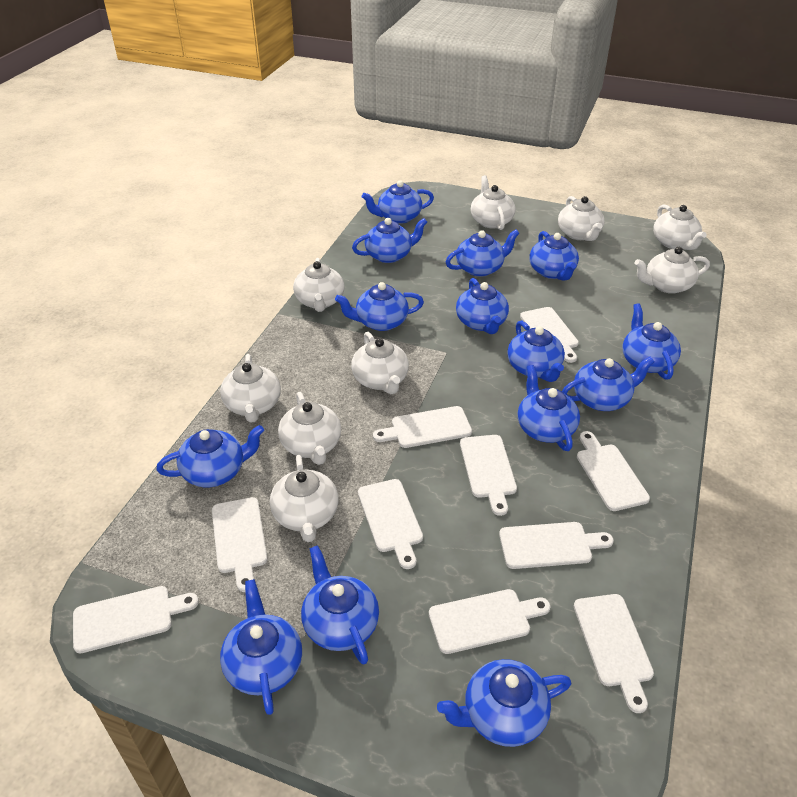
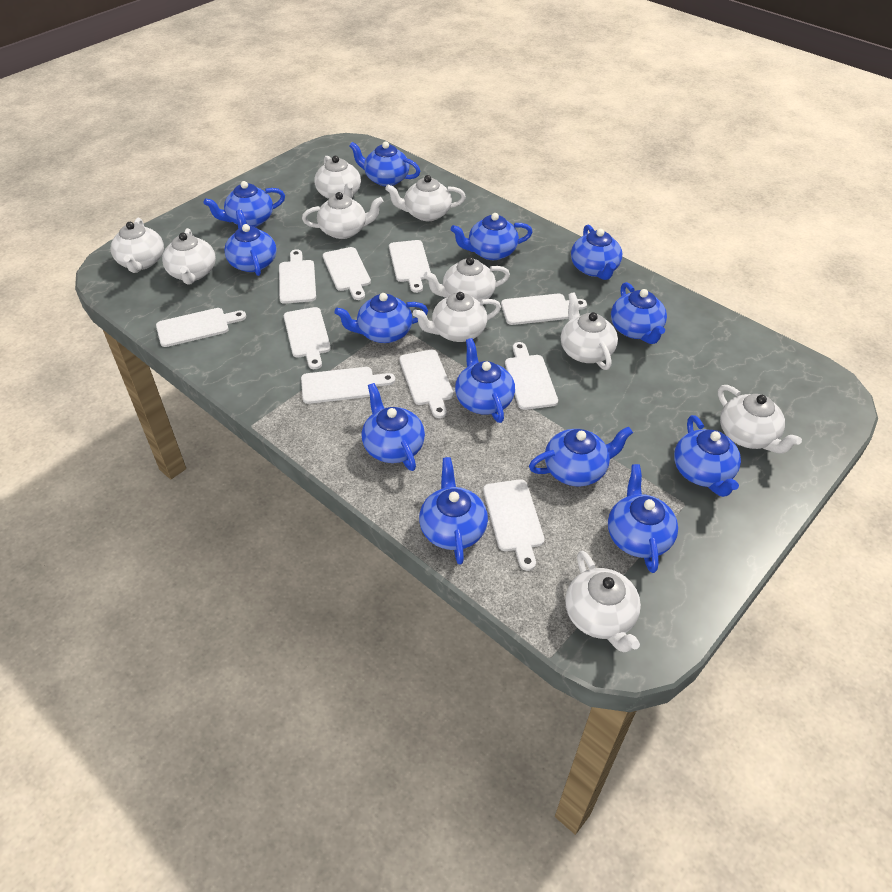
blue teapot: 14 -> 13
white teapot: 9 -> 10

